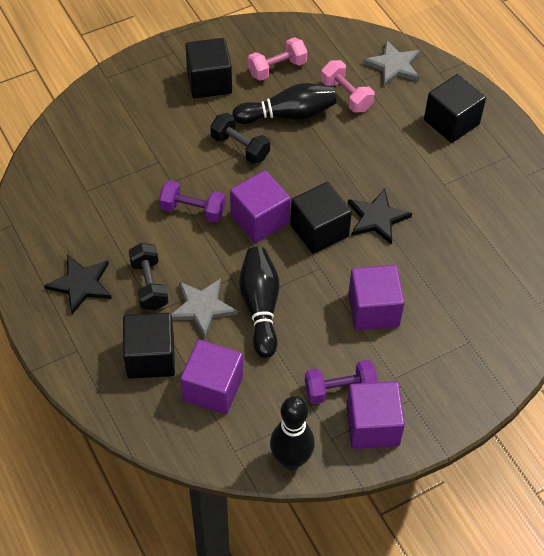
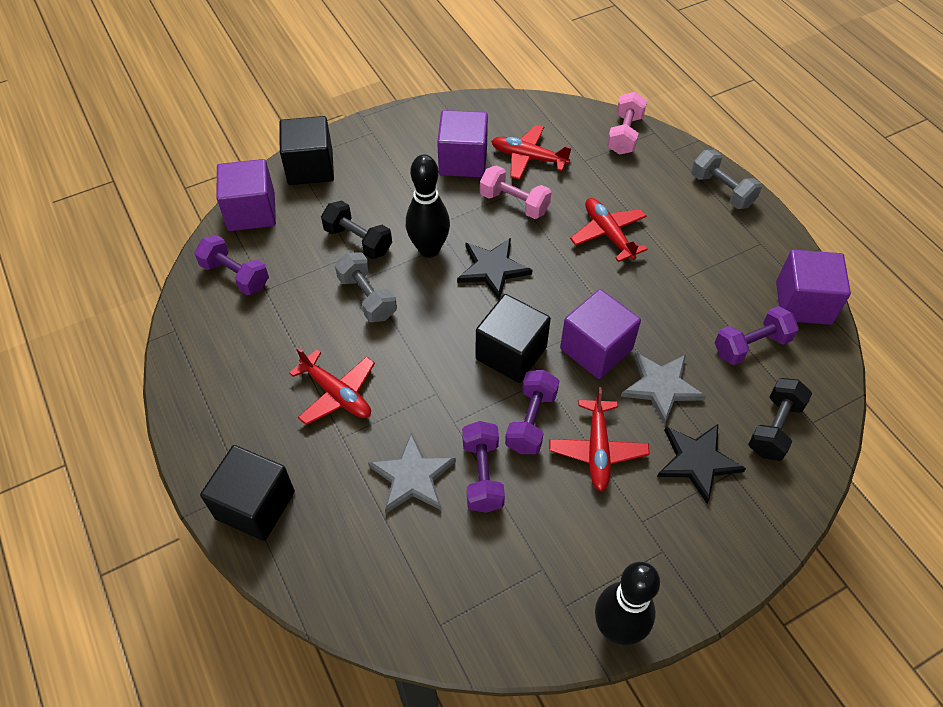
black bowling pin: 3 -> 2
black cube: 4 -> 3
grey dumbbell: 0 -> 2
purple dumbbell: 2 -> 4
red plane: 0 -> 4

